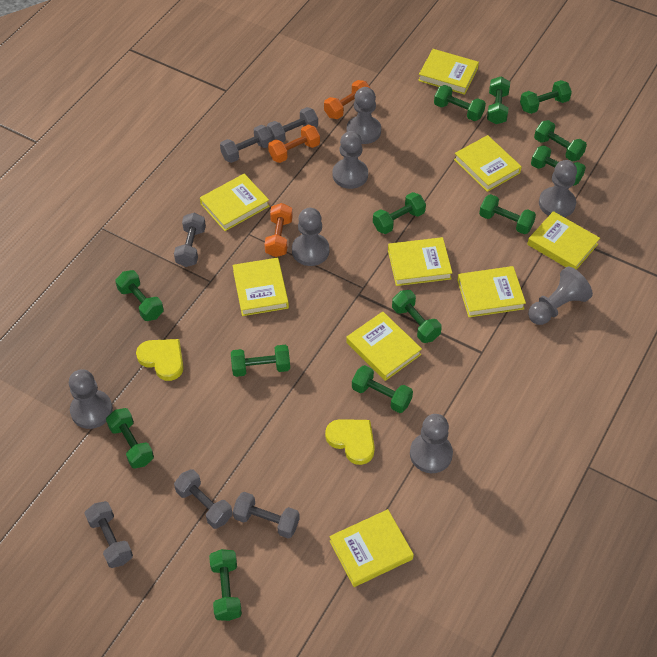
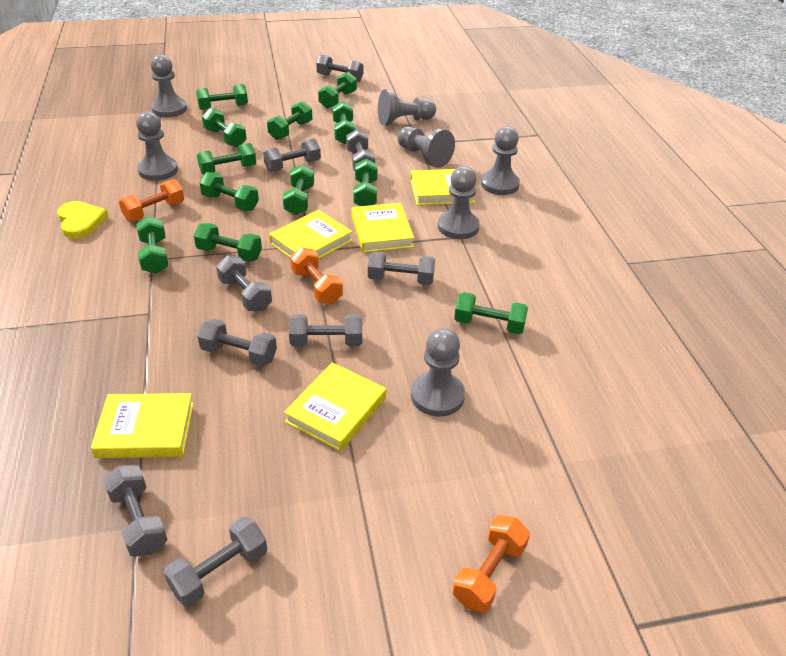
green dumbbell: 13 -> 12
grey dumbbell: 6 -> 9
yellow book: 9 -> 5
yellow heart: 2 -> 1

